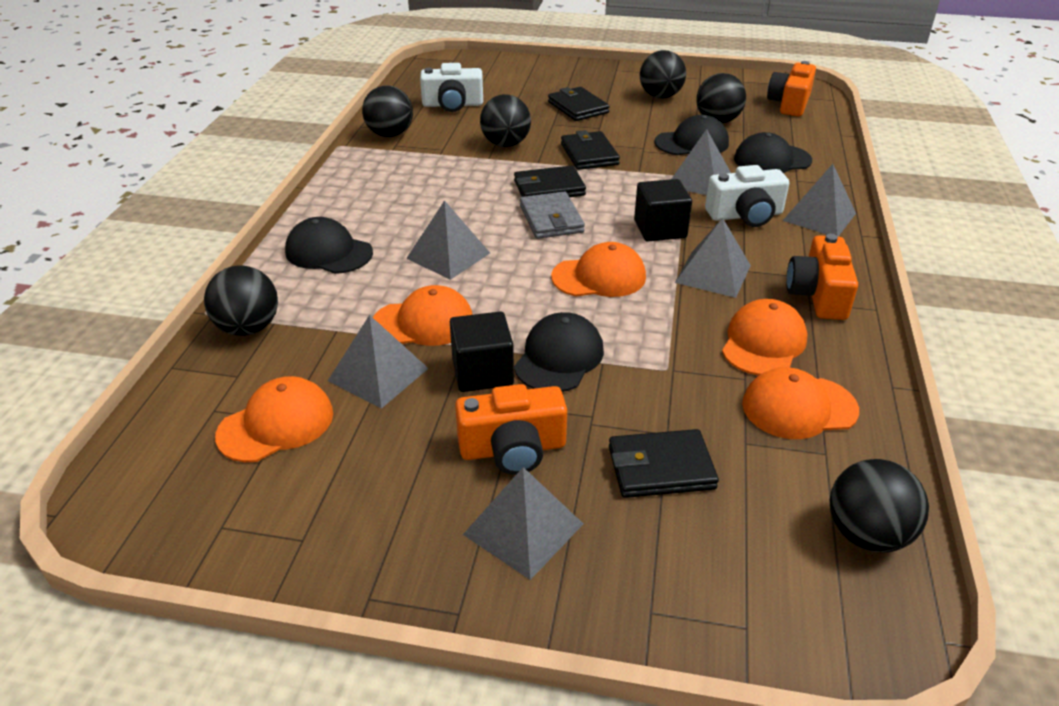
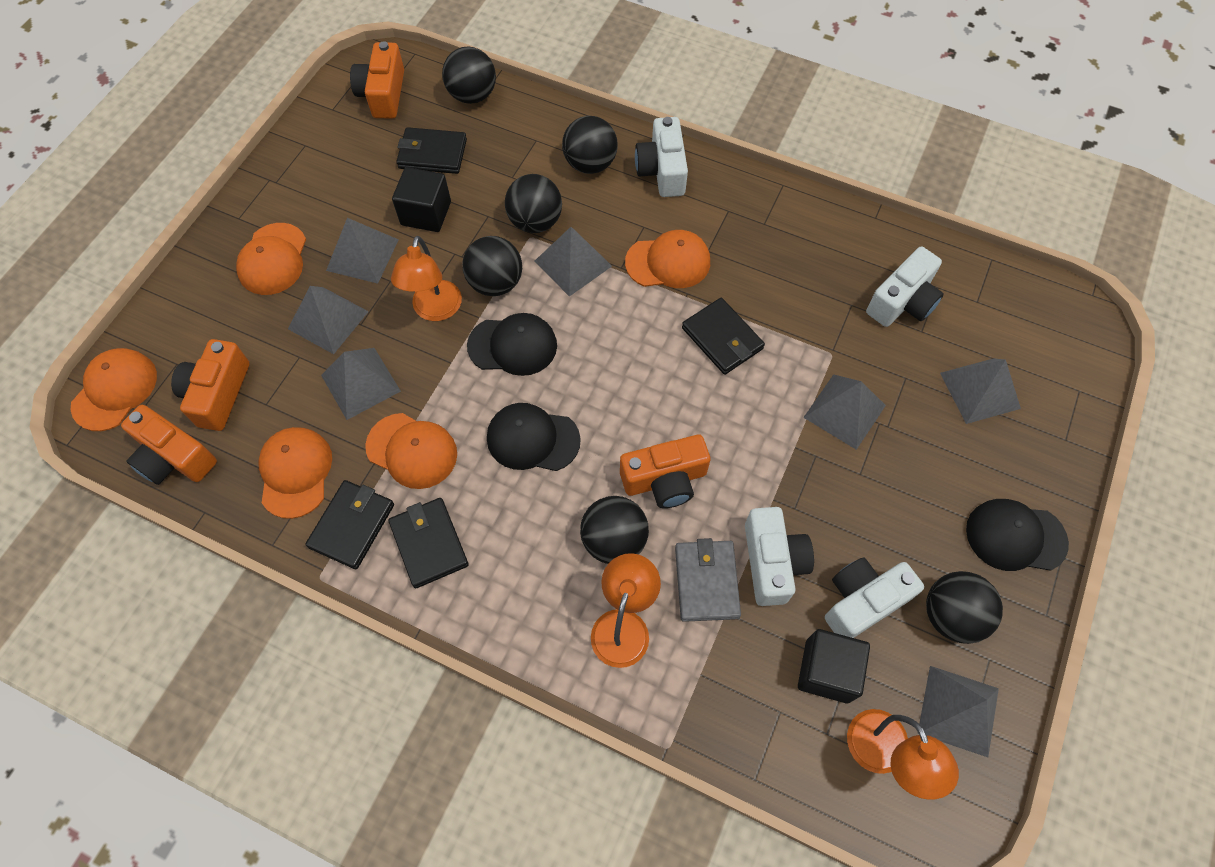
black cap: 4 -> 3
grey pyramid: 6 -> 7
orange camera: 3 -> 4
orange lamp: 0 -> 3
white camera: 2 -> 4

